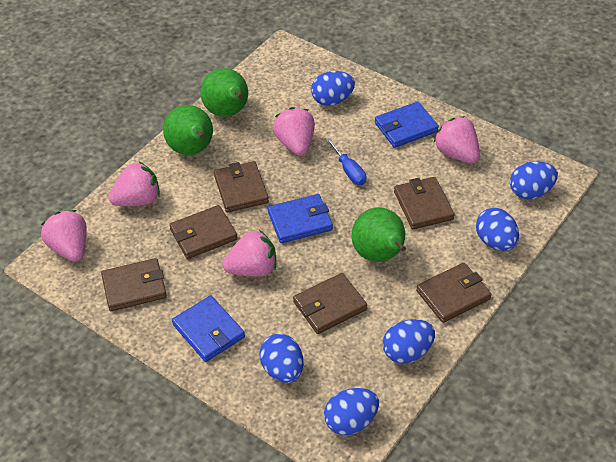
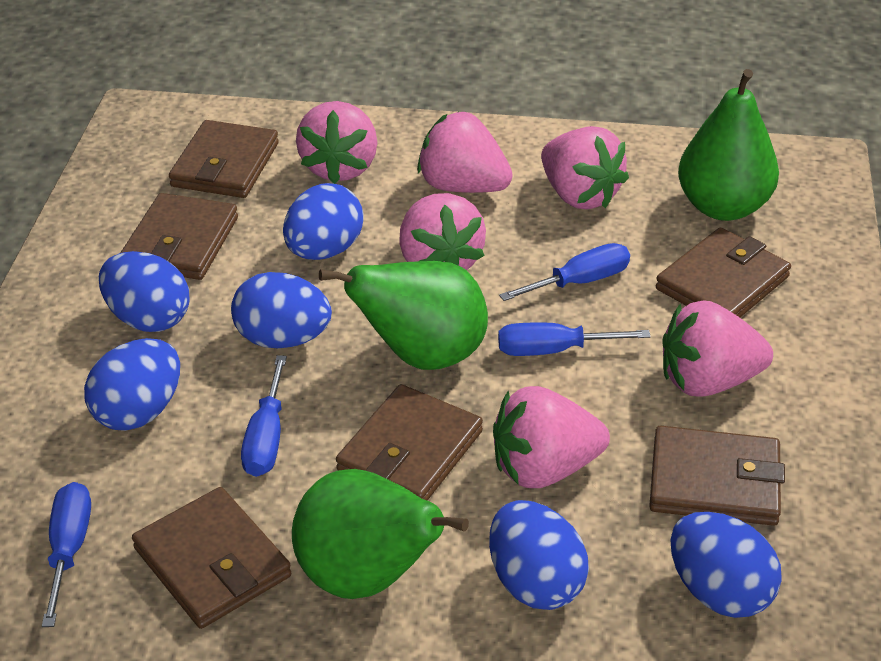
blue screwdriver: 1 -> 4
blue wallet: 3 -> 0
pink strawberry: 5 -> 6

